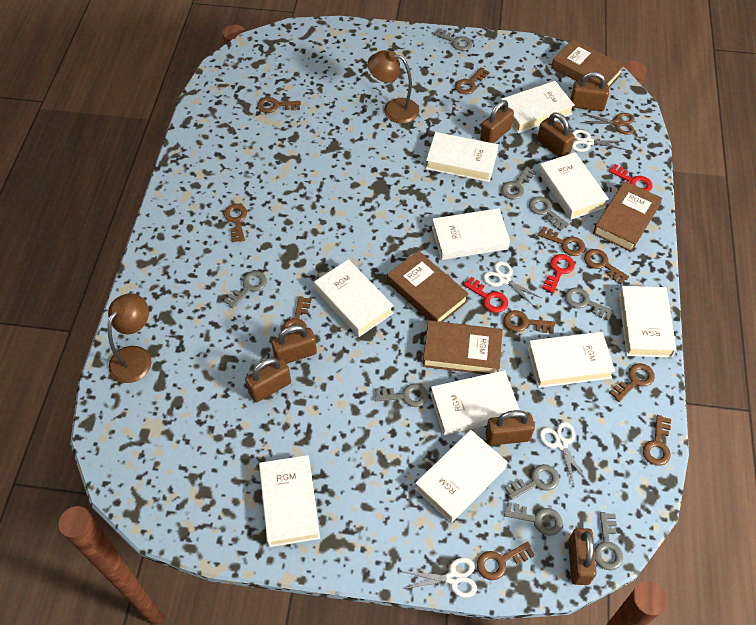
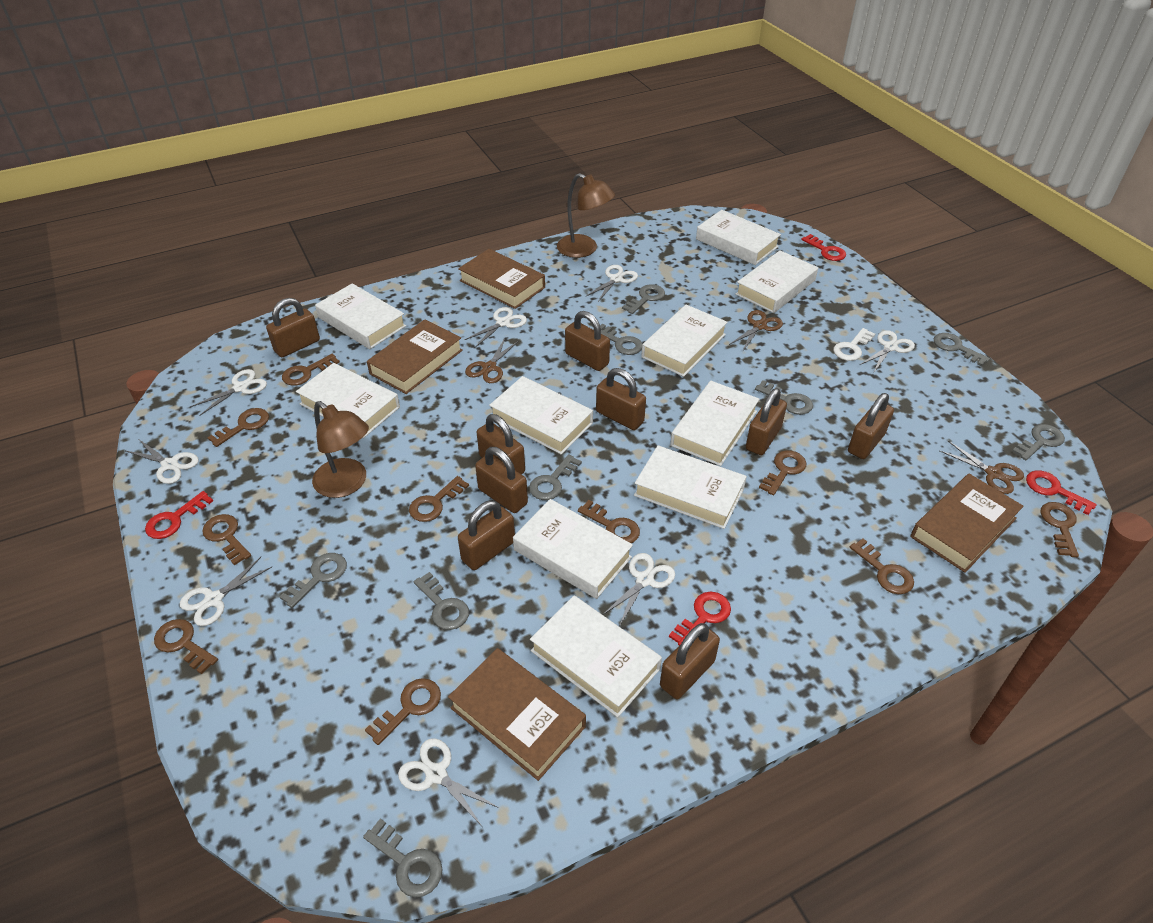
brown padlock: 7 -> 9
brown scissors: 1 -> 3
red key: 3 -> 4
white key: 0 -> 1
white scissors: 4 -> 8

